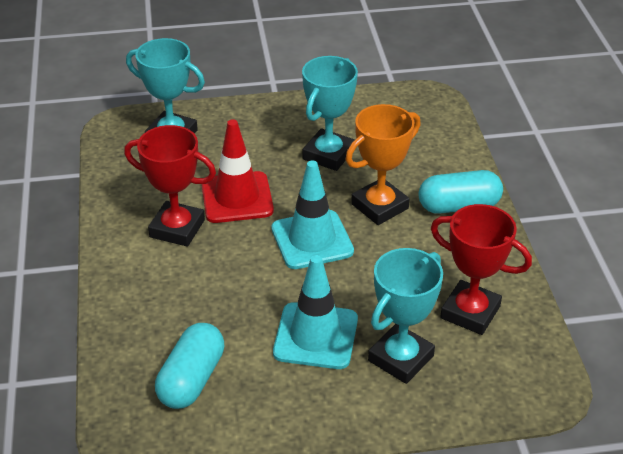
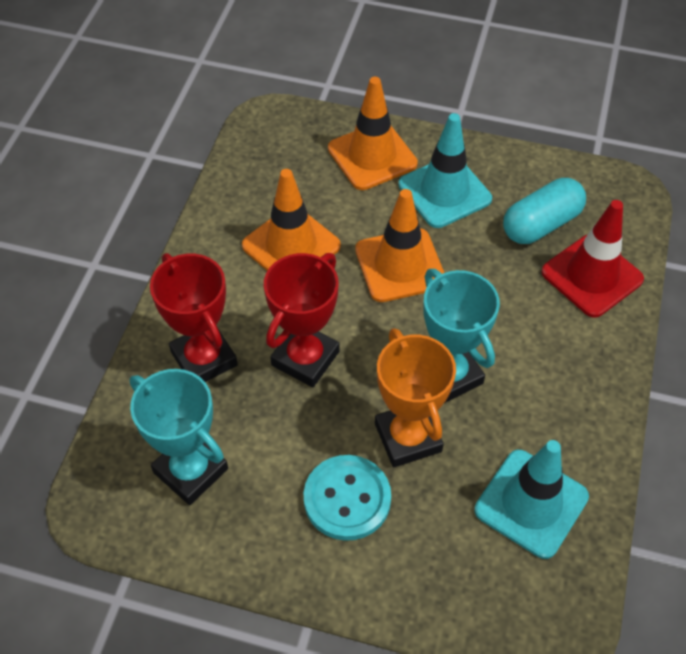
orange traffic cone: 0 -> 3
turquoise button: 0 -> 1
turquoise capsule: 2 -> 1
turquoise trophy: 3 -> 2

